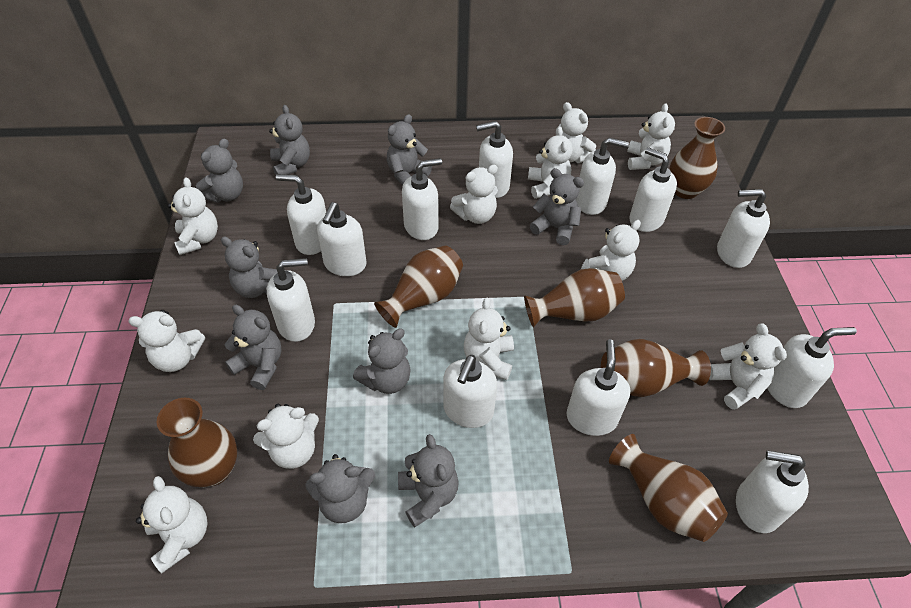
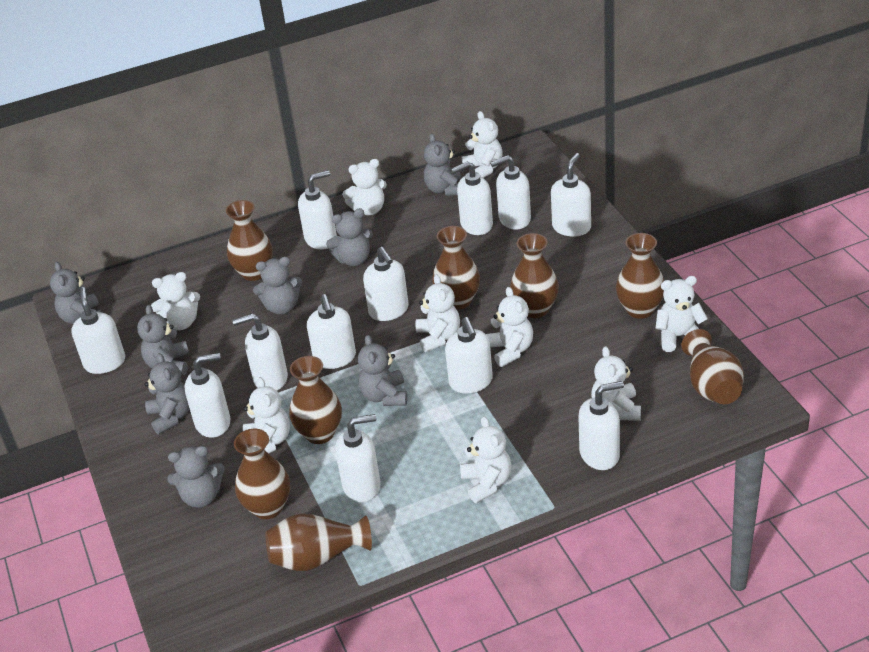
brown vase: 6 -> 8
grey teddy bear: 9 -> 8
white teddy bear: 11 -> 9

